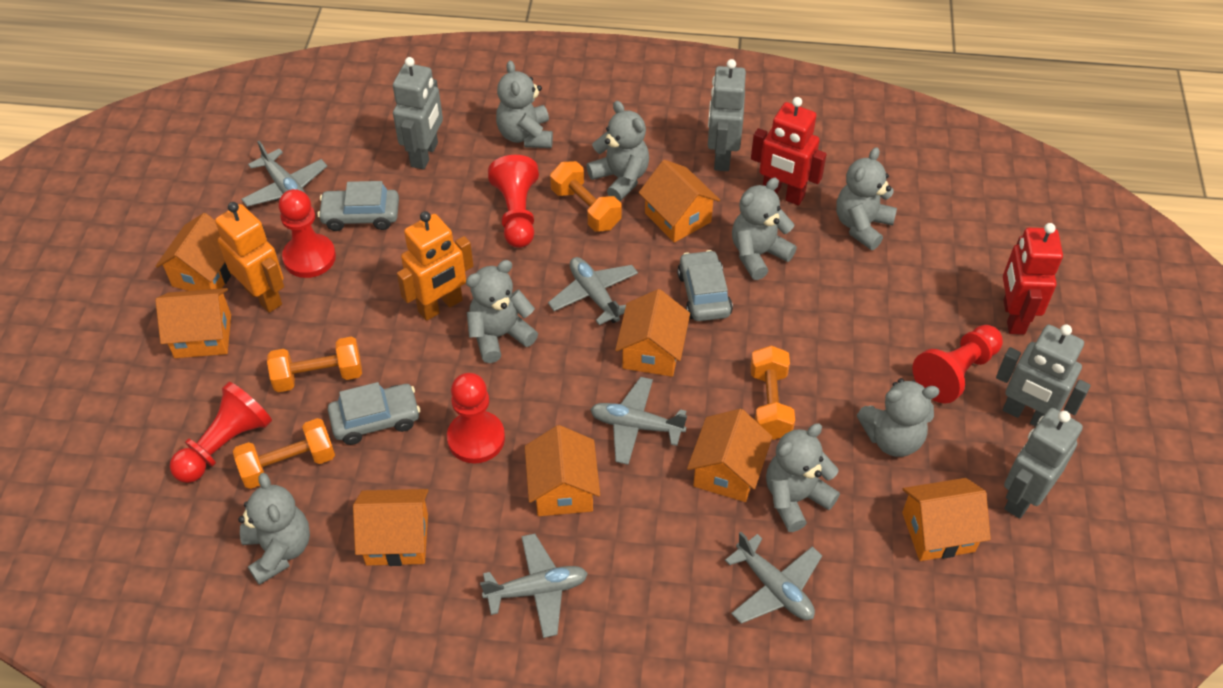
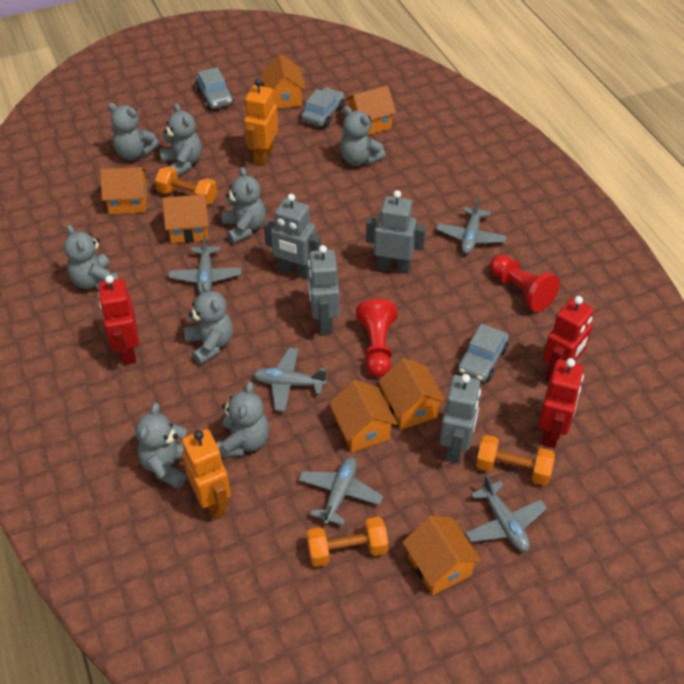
orange dumbbell: 4 -> 3
orange house: 8 -> 7
red pawn: 5 -> 2
red robot: 2 -> 3

